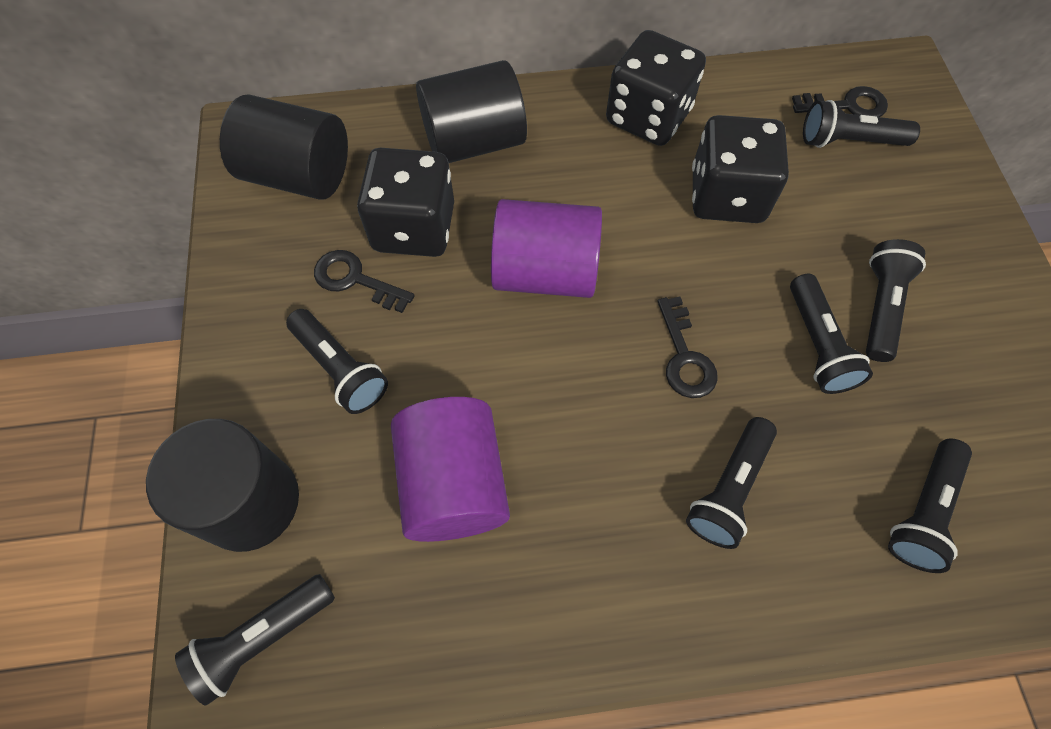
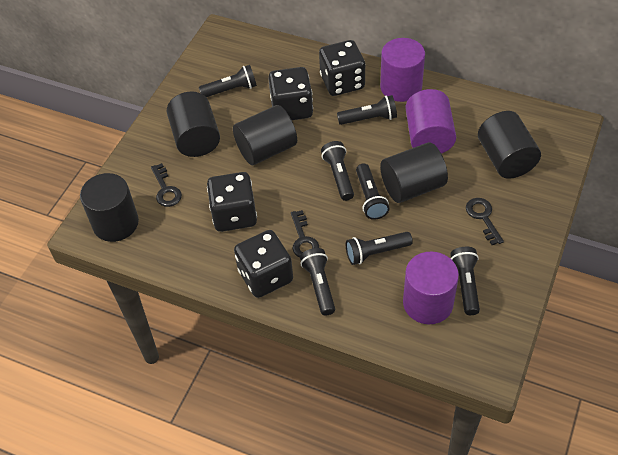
black cylinder: 3 -> 5
black dice: 3 -> 4
purple cylinder: 2 -> 3

